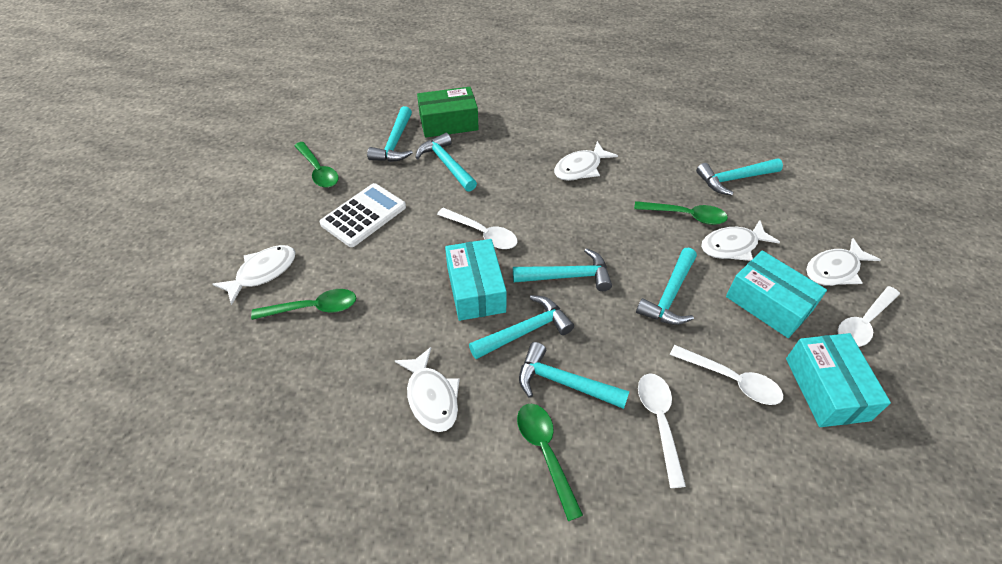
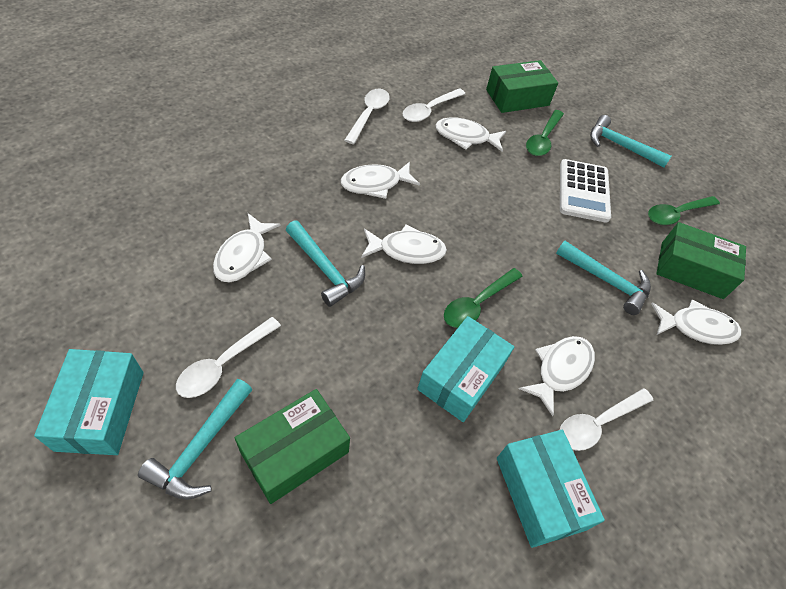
green box: 1 -> 3
green spoon: 4 -> 3
turquoise hammer: 7 -> 4
white fish: 5 -> 6

